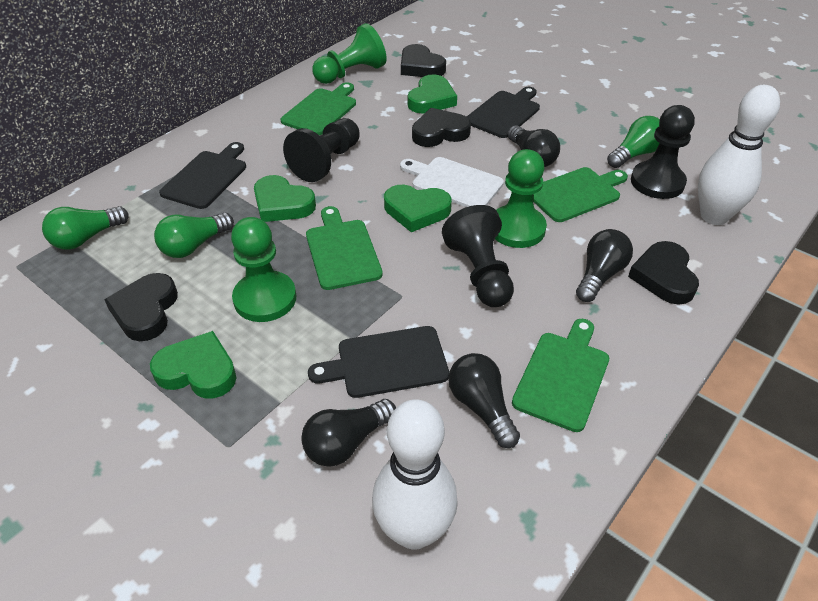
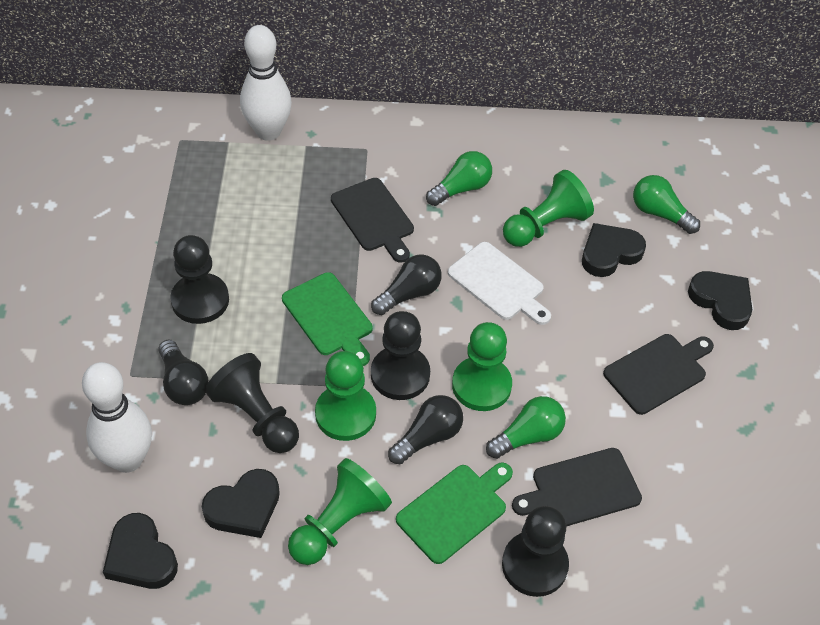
black light bulb: 4 -> 3
black pawn: 3 -> 4
green cutting board: 4 -> 2
green heart: 4 -> 0
green pawn: 3 -> 4

